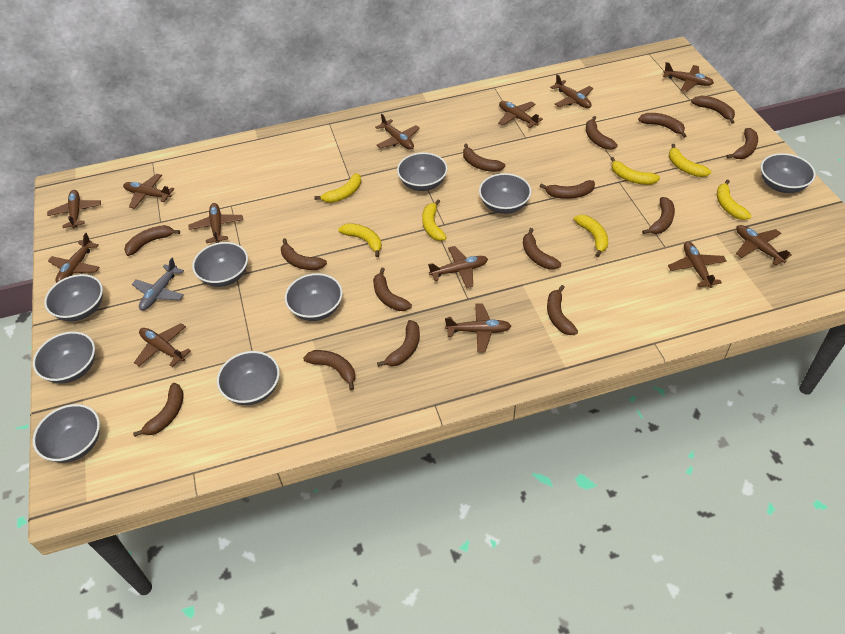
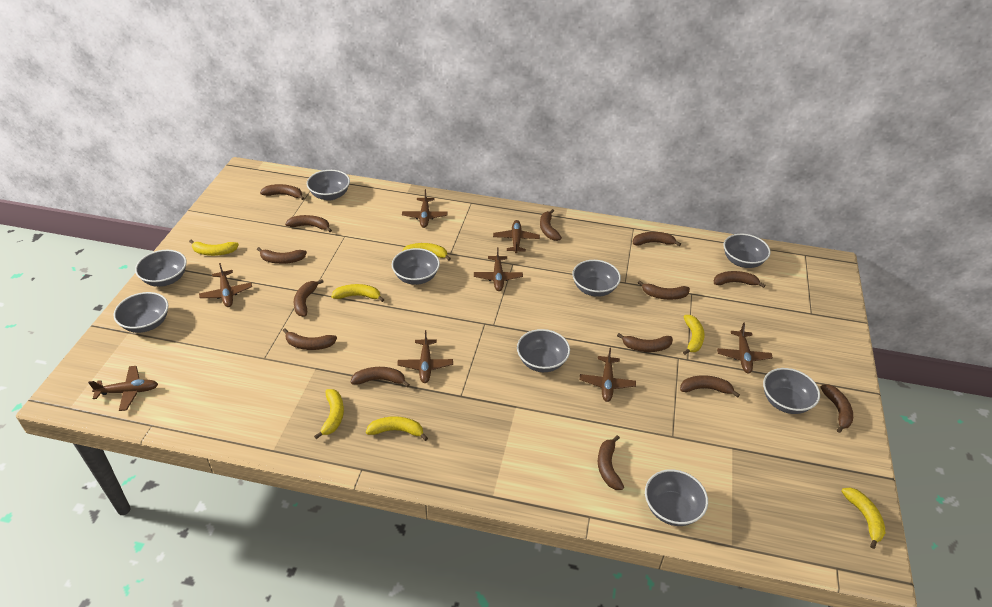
brown banana: 15 -> 14
brown plane: 13 -> 8
grey plane: 1 -> 0

